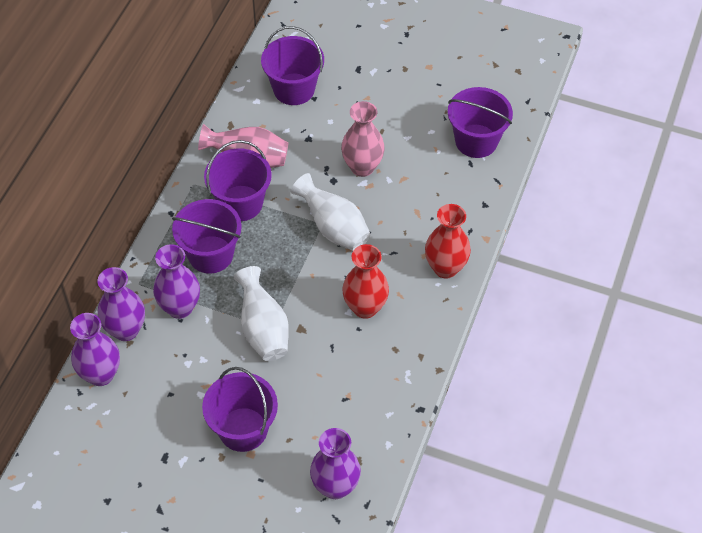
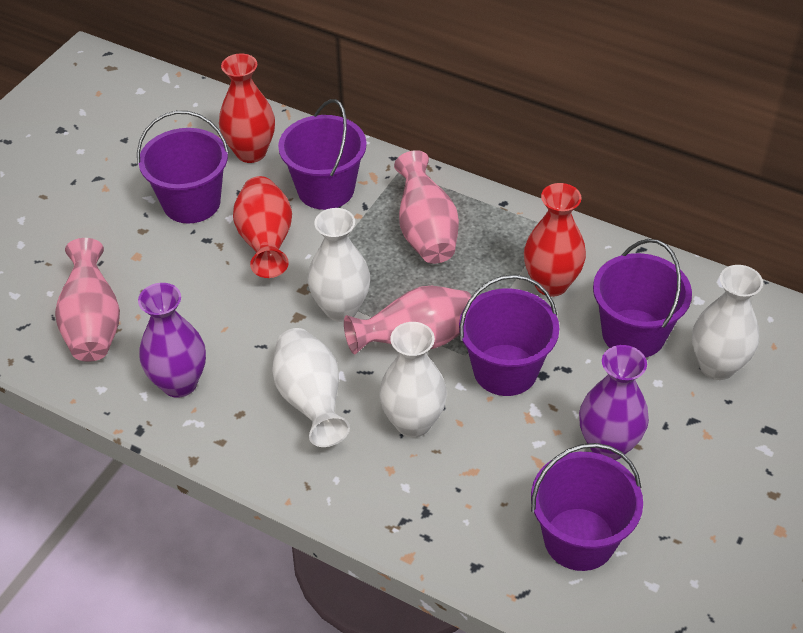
pink vase: 2 -> 3
purple vase: 4 -> 2
red vase: 2 -> 3
white vase: 2 -> 4

